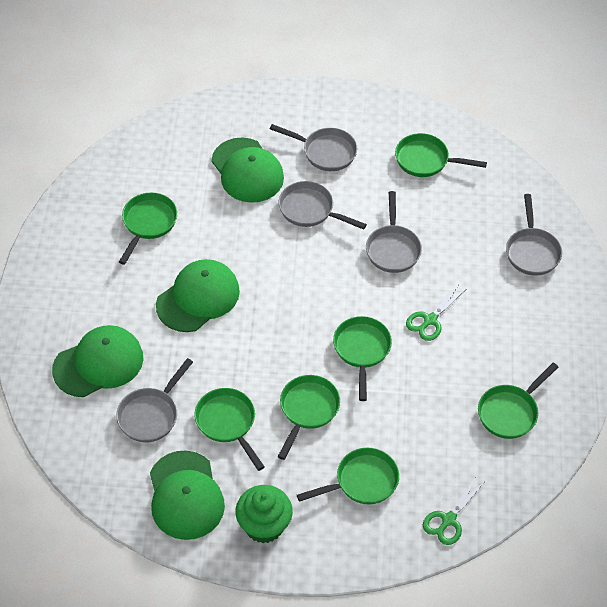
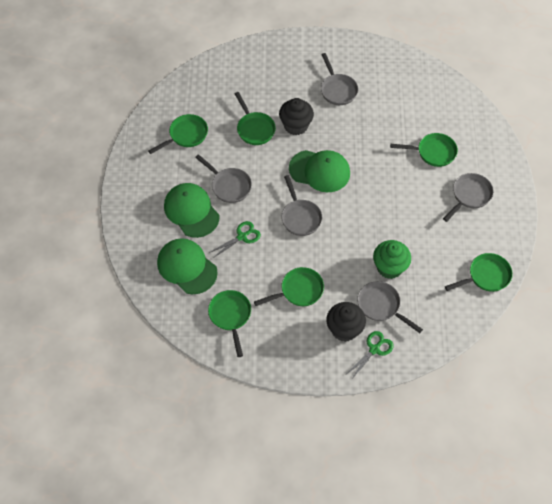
black cupcake: 0 -> 2
green cap: 4 -> 3
green pan: 7 -> 6

